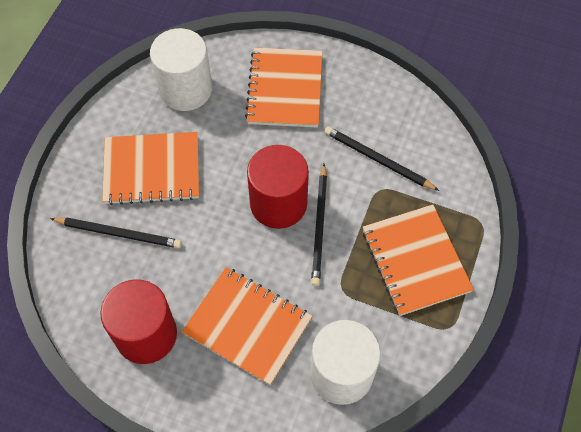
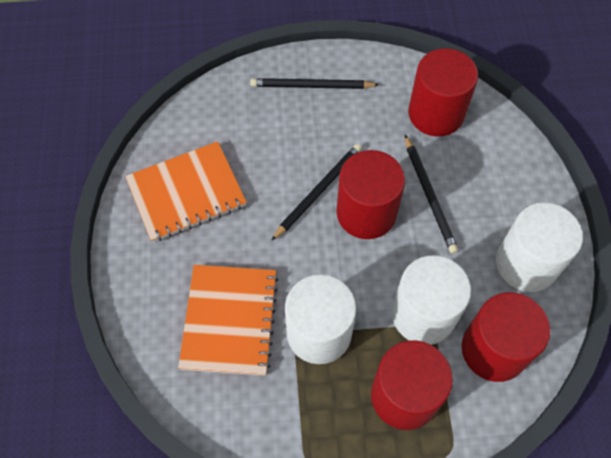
orange notebook: 4 -> 2
red cylinder: 2 -> 4
white cylinder: 2 -> 3

